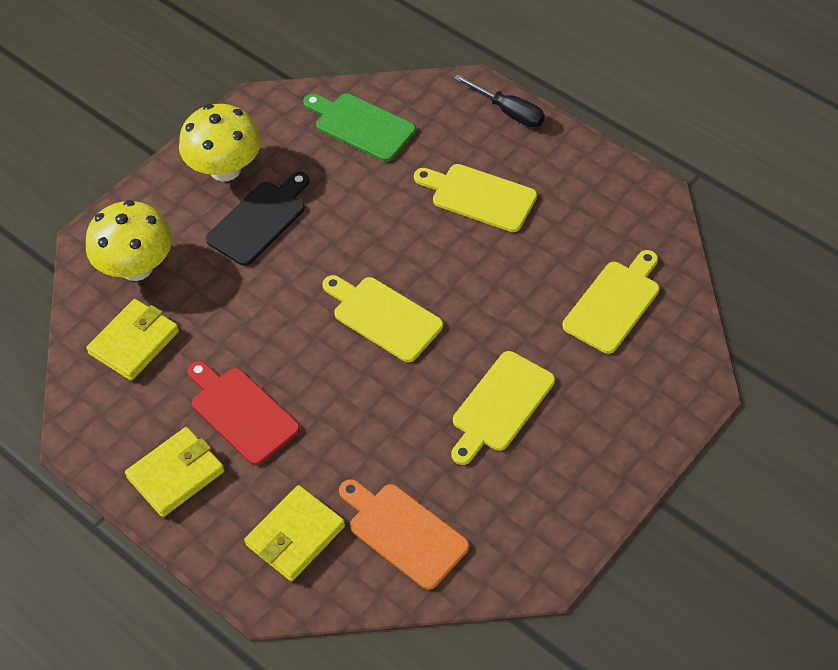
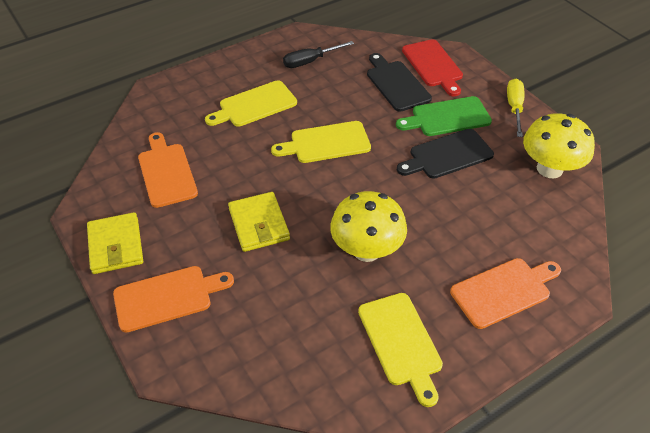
black cutting board: 1 -> 2
orange cutting board: 1 -> 3
yellow cutting board: 4 -> 3
yellow screwdriver: 0 -> 1
yellow wallet: 3 -> 2

